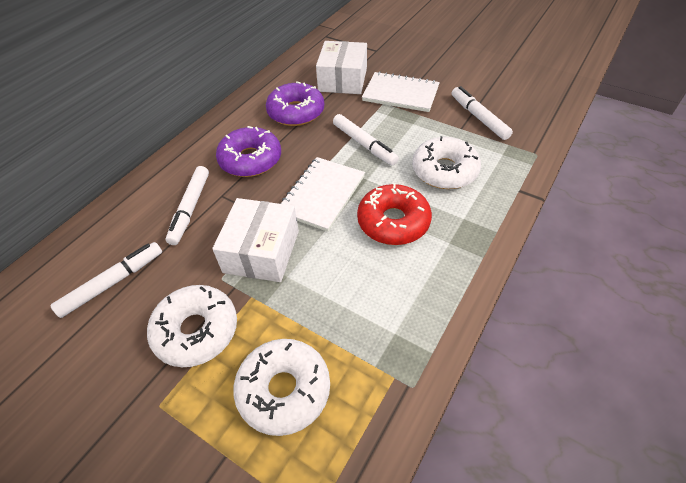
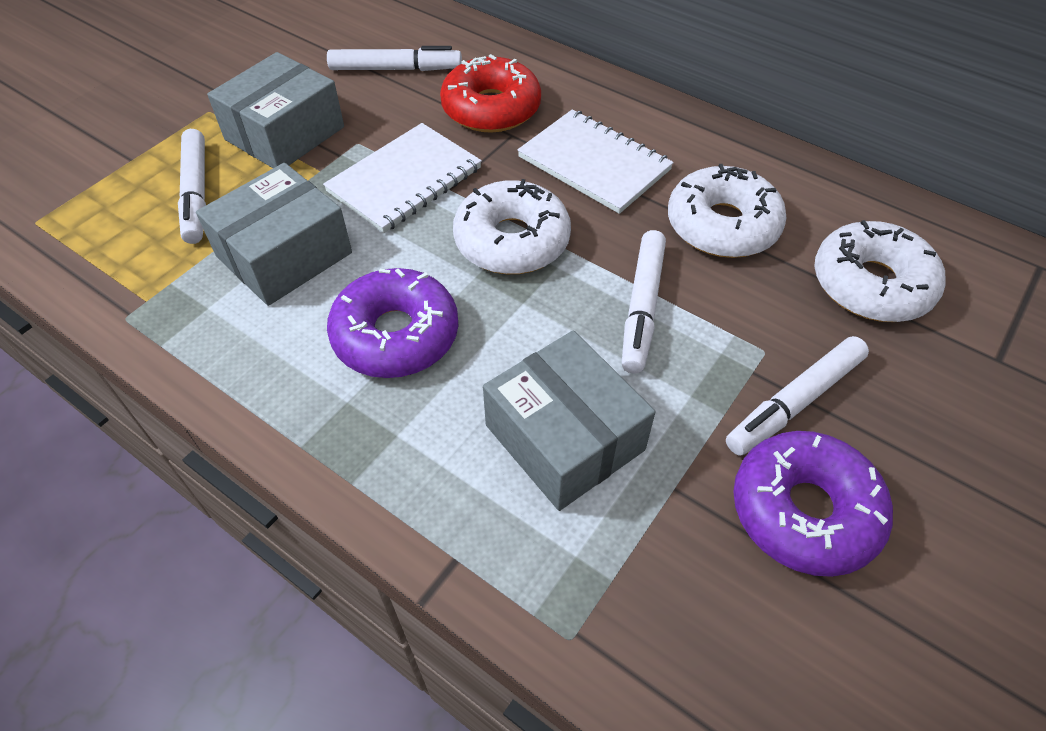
grey box: 0 -> 3
white box: 2 -> 0

